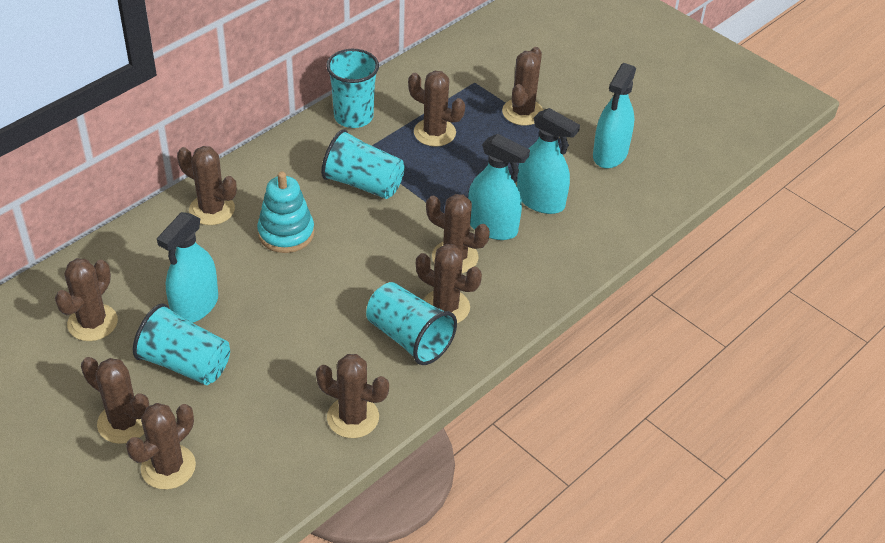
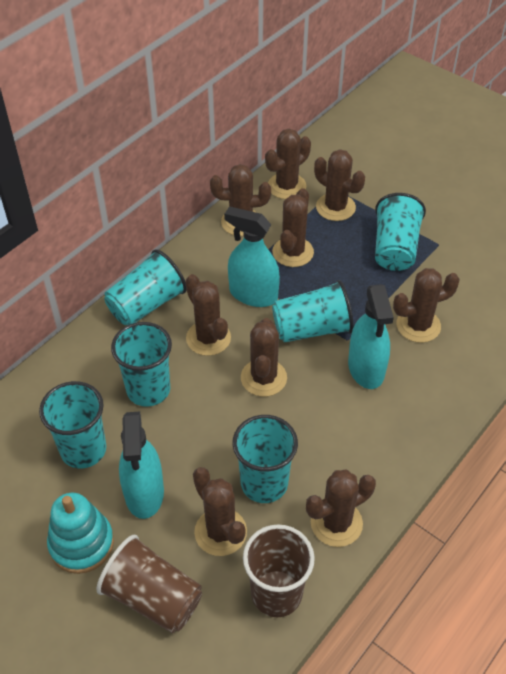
brown cup: 0 -> 2
turquoise cup: 4 -> 6
turquoise spray bottle: 4 -> 3

